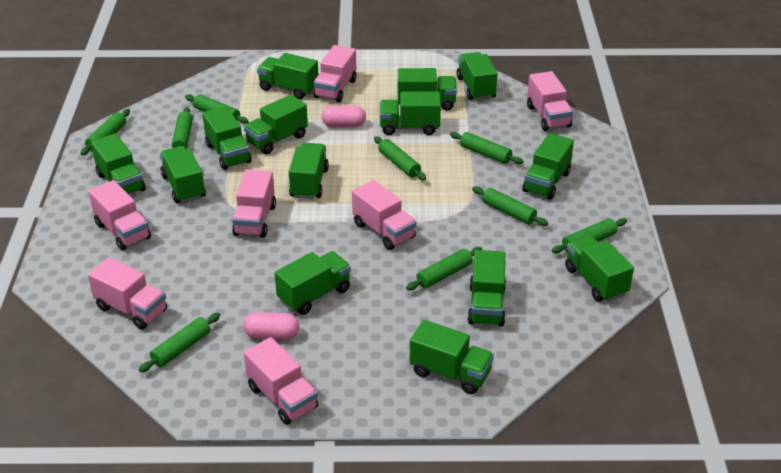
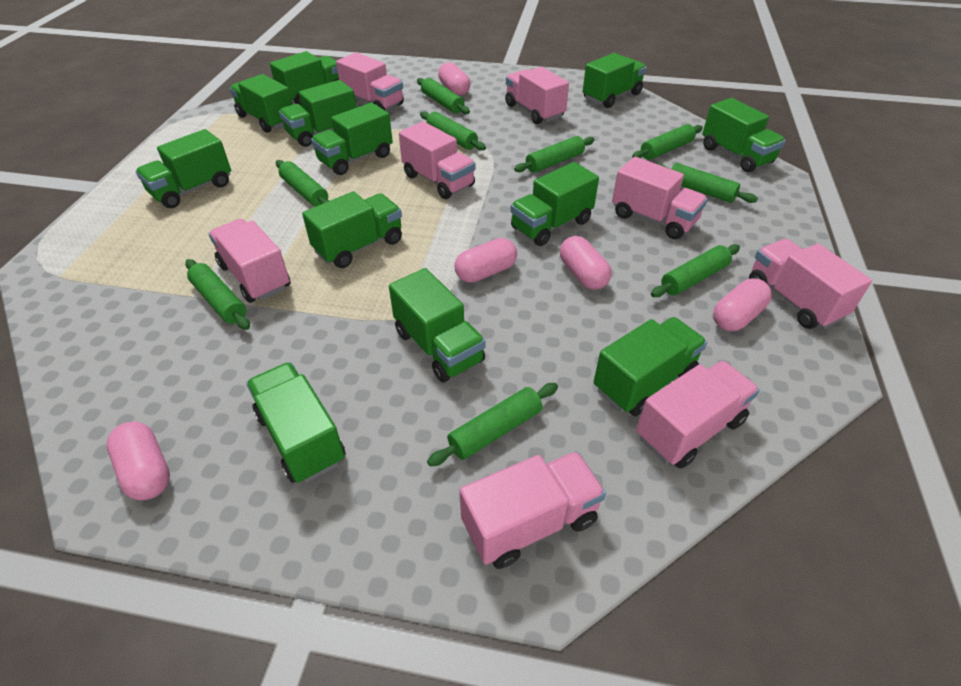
green truck: 14 -> 12
pink capsule: 2 -> 5
pink truck: 7 -> 8

